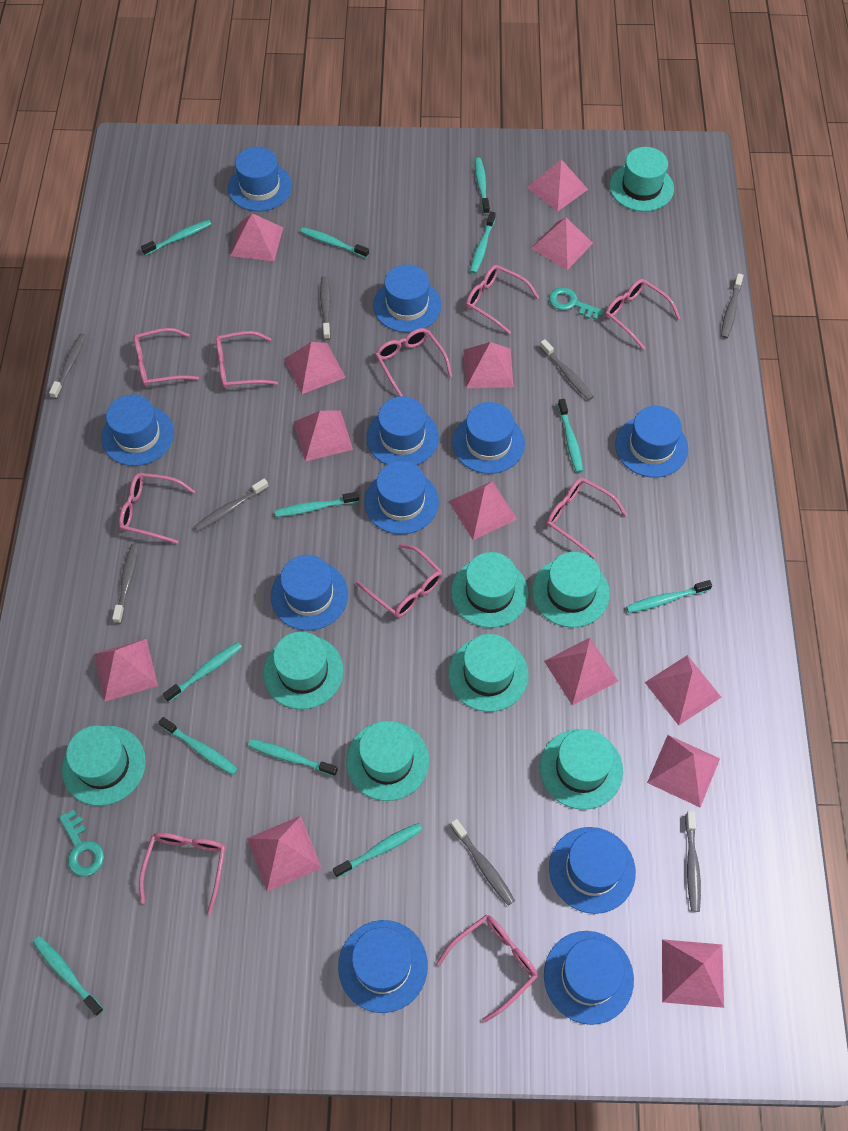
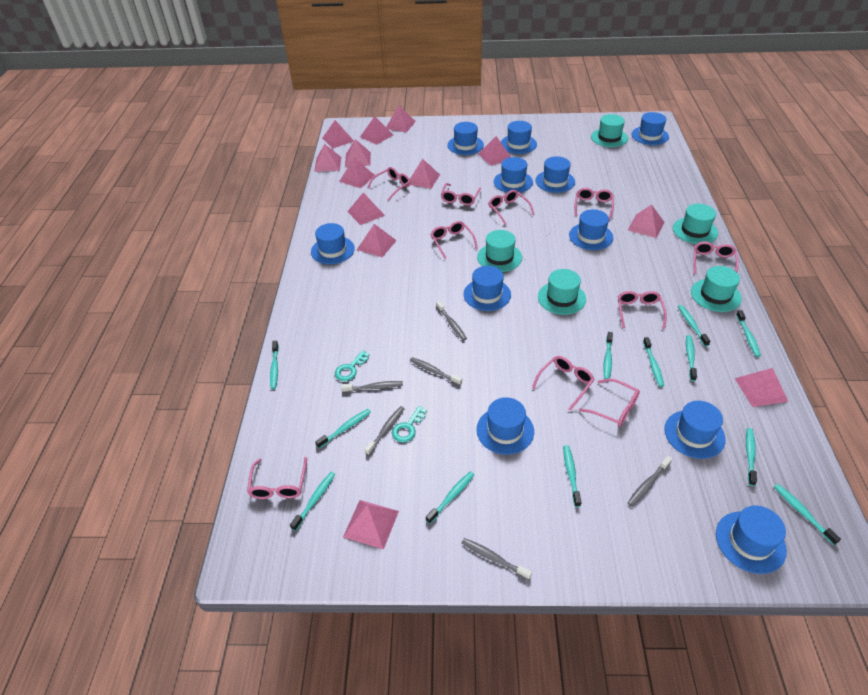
grey toothbrush: 8 -> 6
turquoise hat: 8 -> 5

